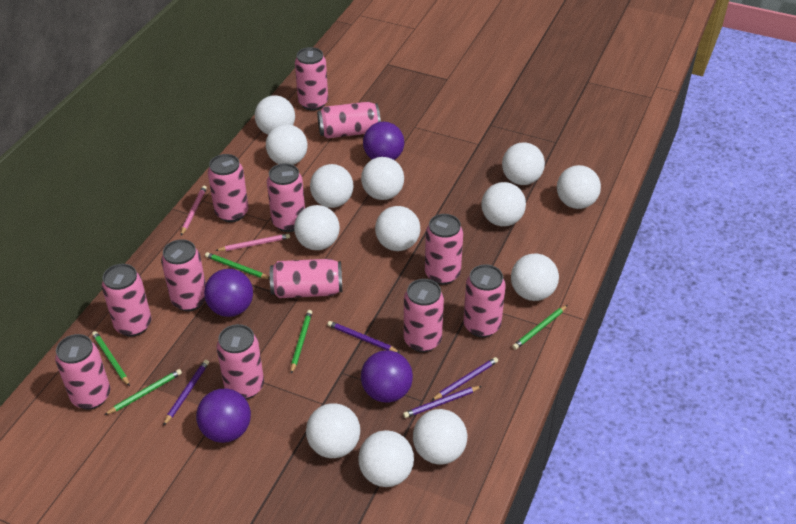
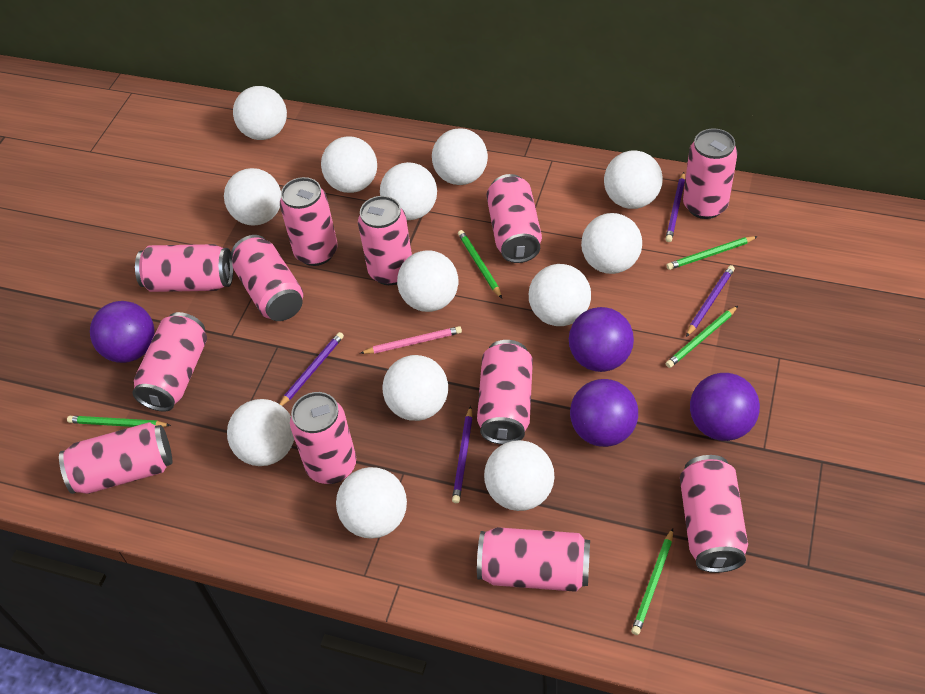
pink pencil: 2 -> 1

